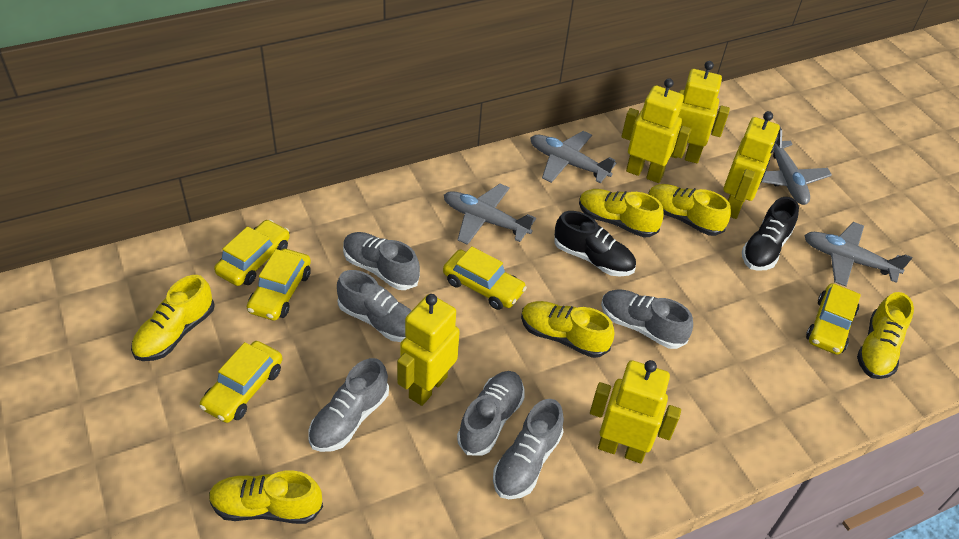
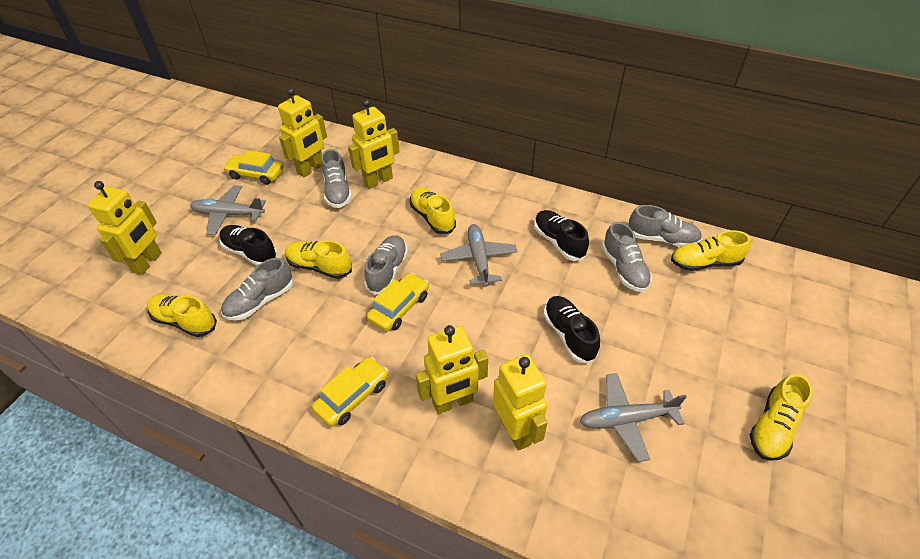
black shoe: 2 -> 3
grey plane: 4 -> 3
grey shoe: 6 -> 5
yellow car: 5 -> 3
yellow shoe: 6 -> 5

